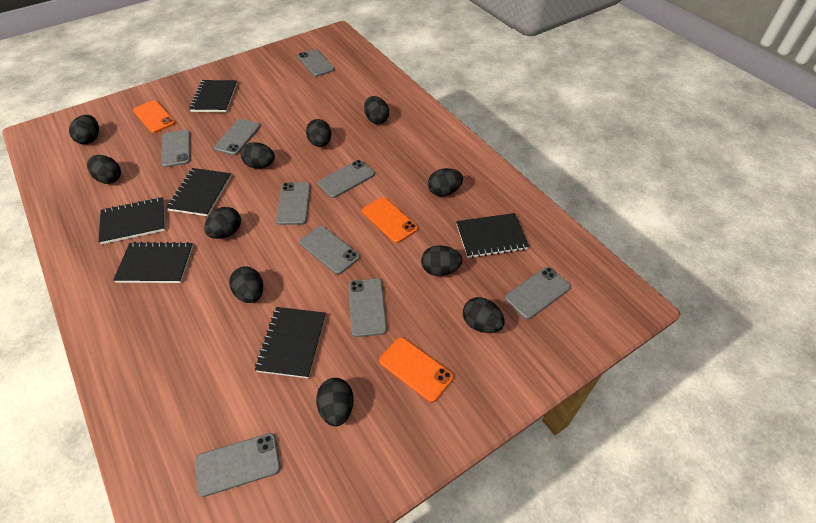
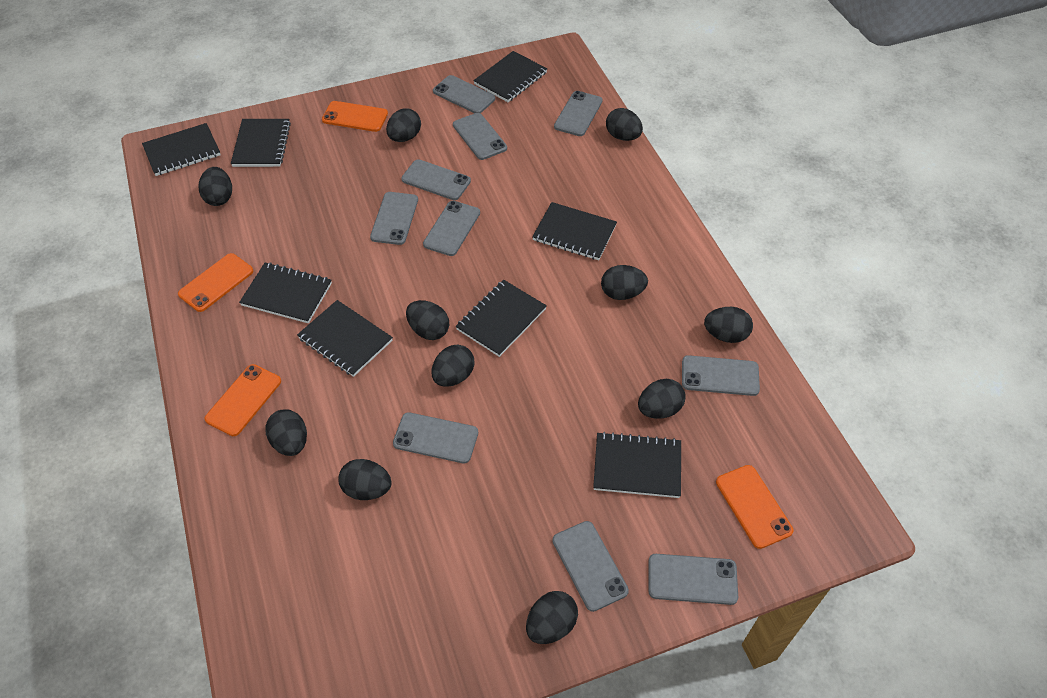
black notebook: 6 -> 8
grey phone: 9 -> 10
orange phone: 3 -> 4

